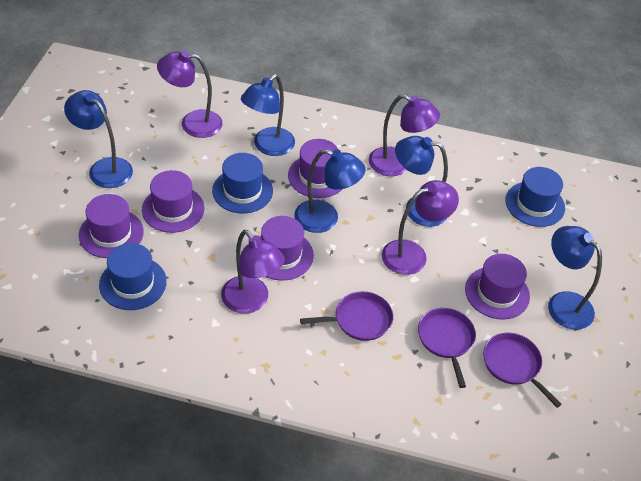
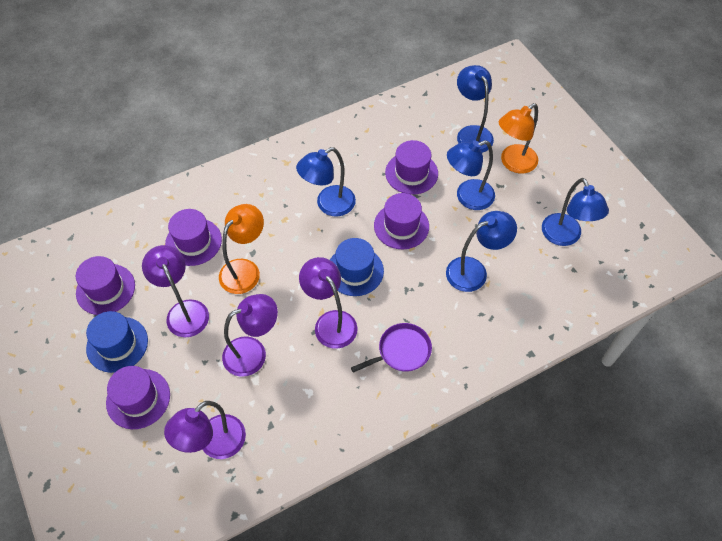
blue hat: 3 -> 2
orange lamp: 0 -> 2
purple pan: 3 -> 1

